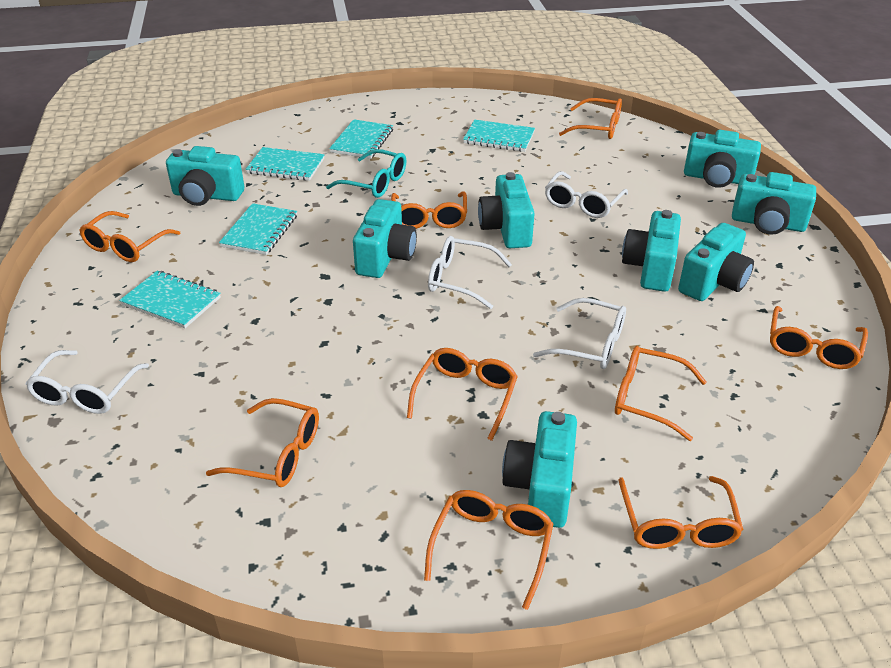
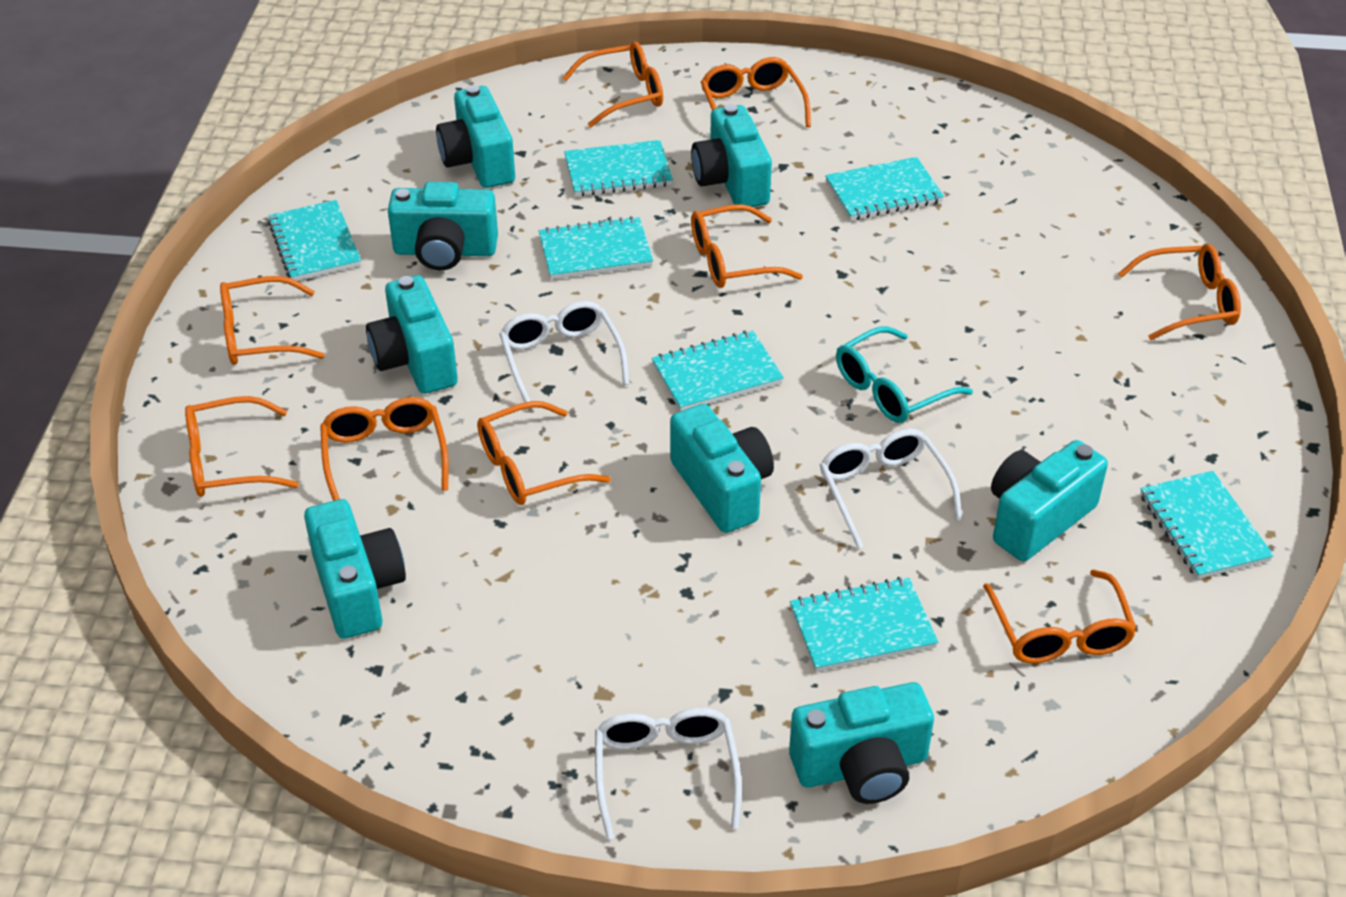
turquoise notebook: 5 -> 7
white glasses: 4 -> 3

